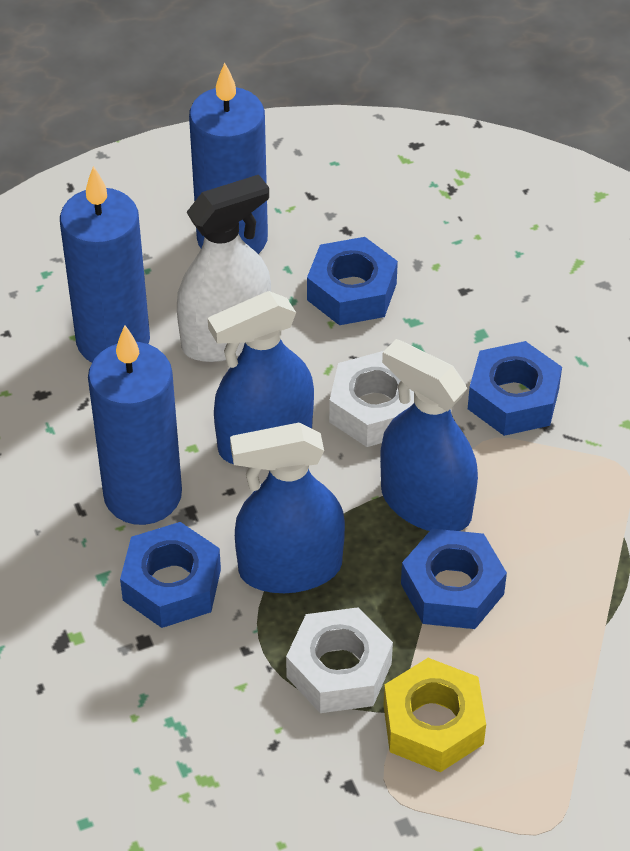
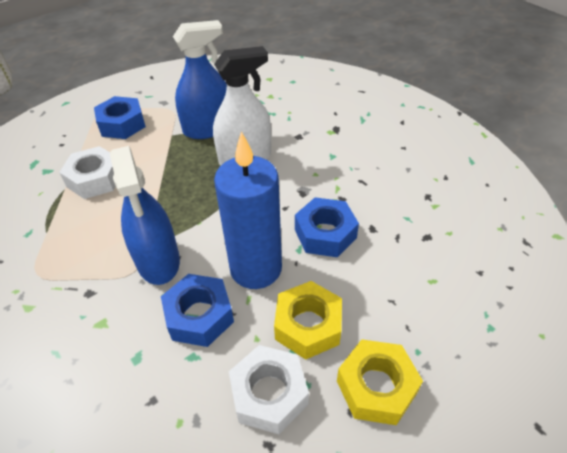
blue candle: 3 -> 1
blue nut: 4 -> 3
blue spray bottle: 3 -> 2
yellow nut: 1 -> 2

